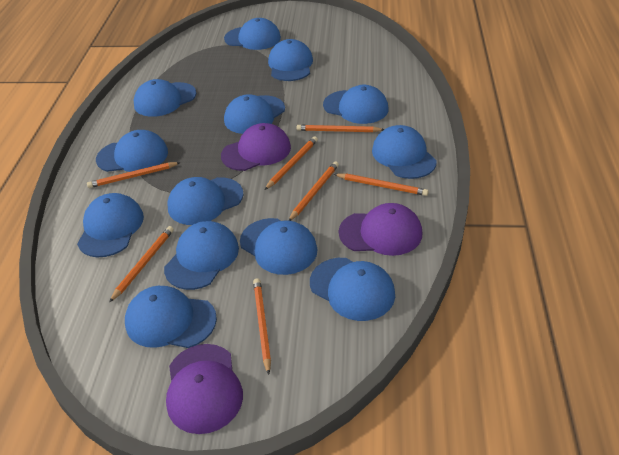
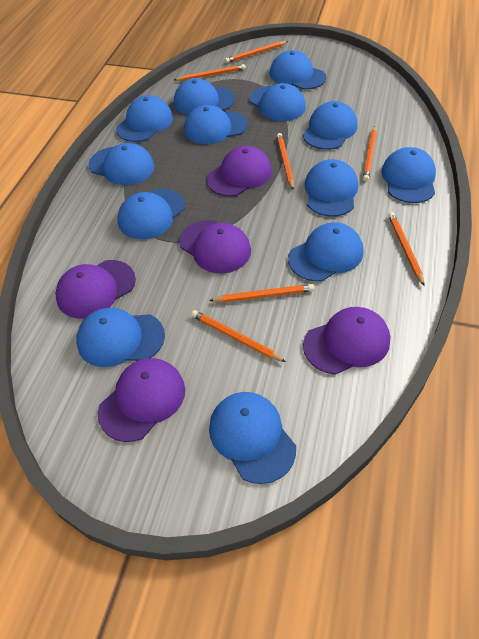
purple cap: 3 -> 5

